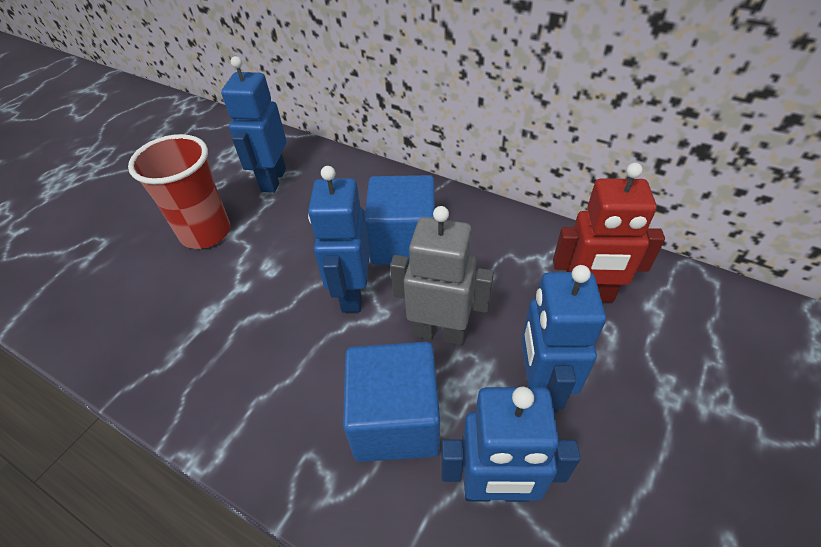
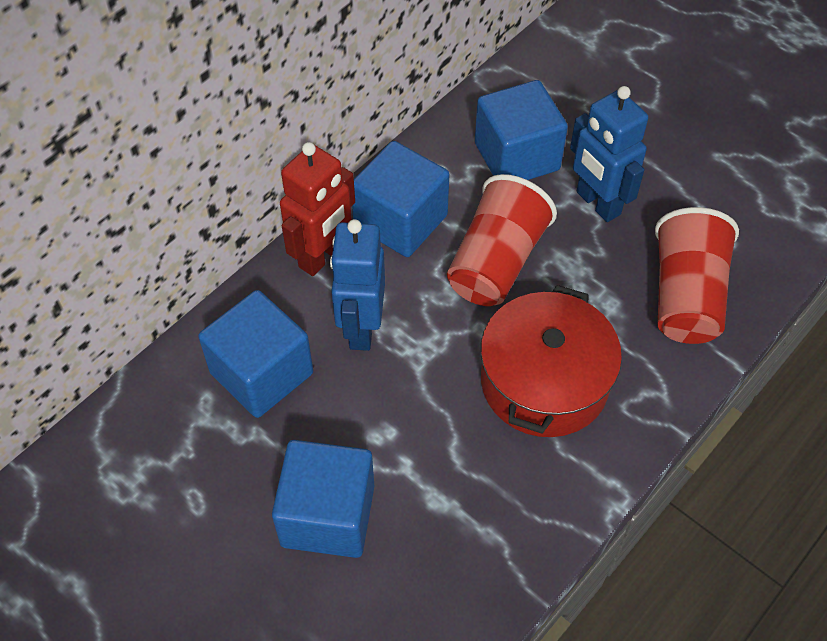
blue cube: 2 -> 4
blue robot: 4 -> 2
grey robot: 1 -> 0
red cup: 1 -> 2
red pot: 0 -> 1

